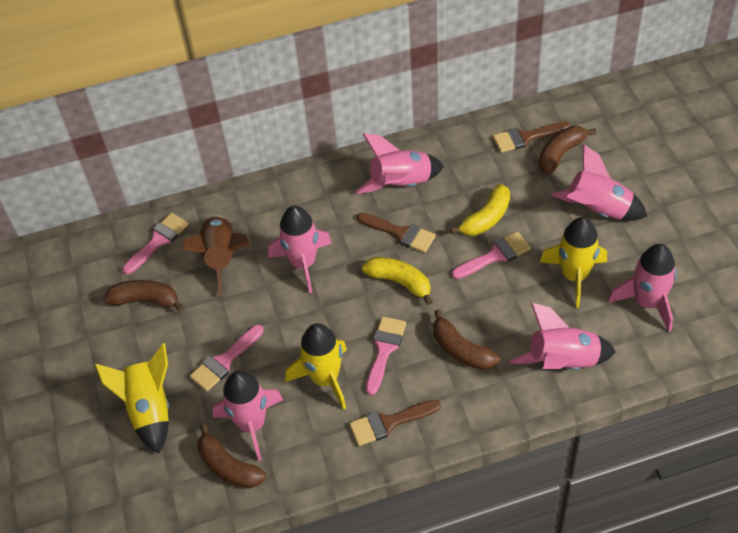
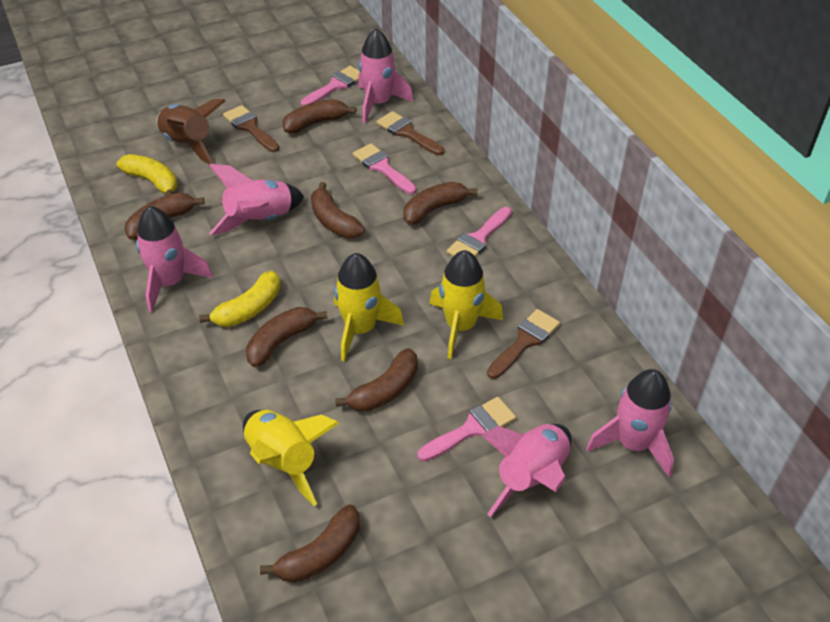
brown banana: 4 -> 7
pink rocket: 6 -> 5

